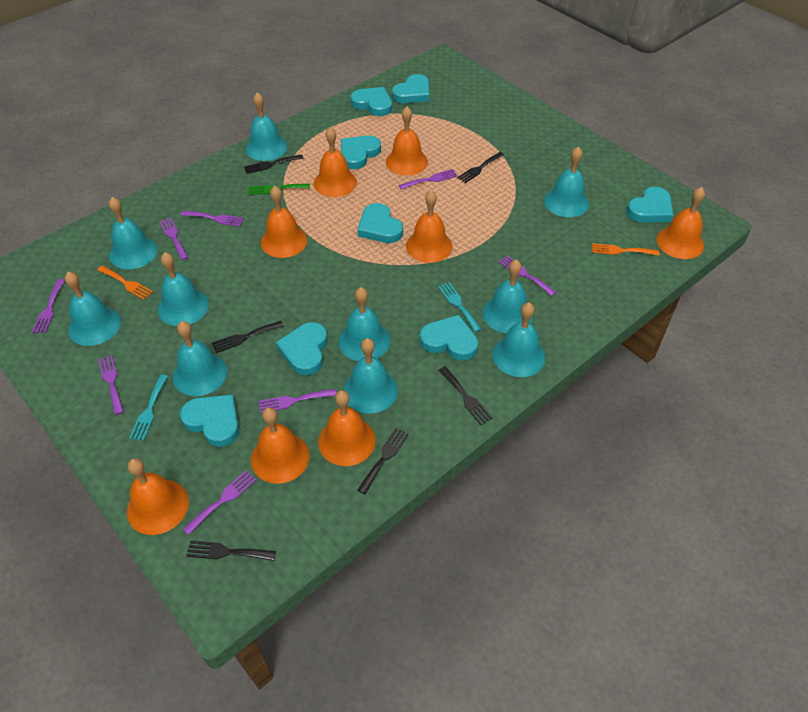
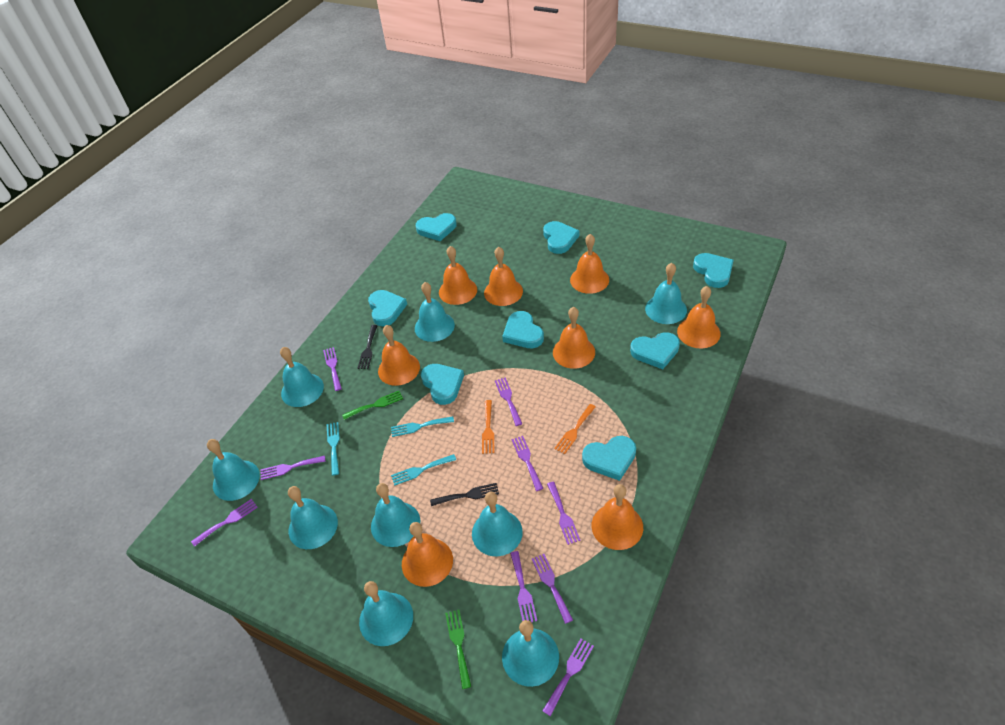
black fork: 6 -> 2
green fork: 1 -> 2
purple fork: 8 -> 9
turquoise bell: 10 -> 9
turquoise fork: 2 -> 3

